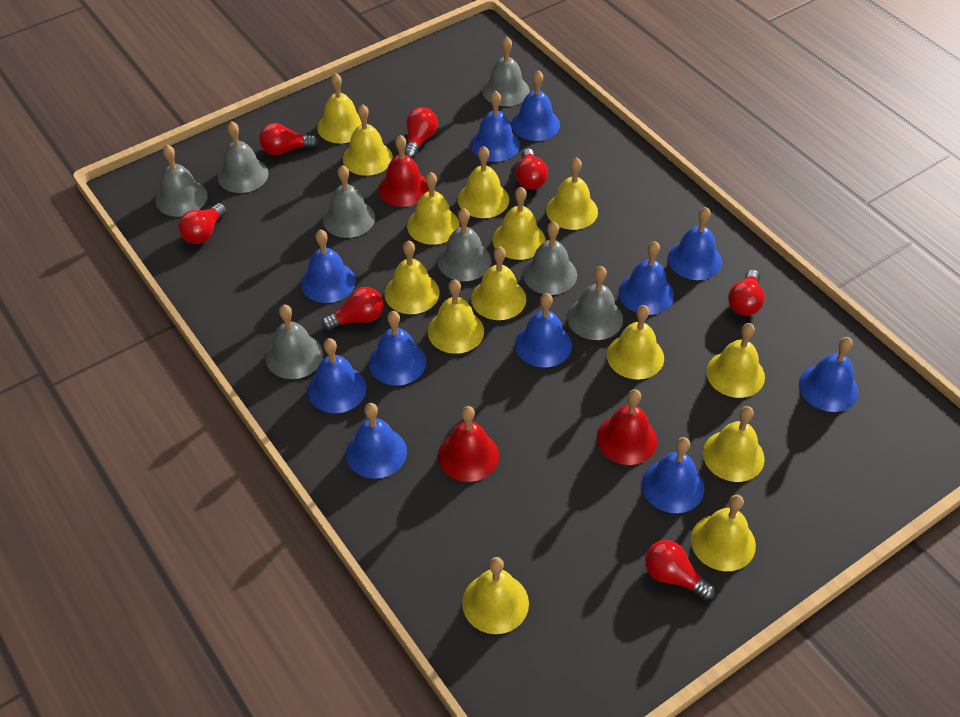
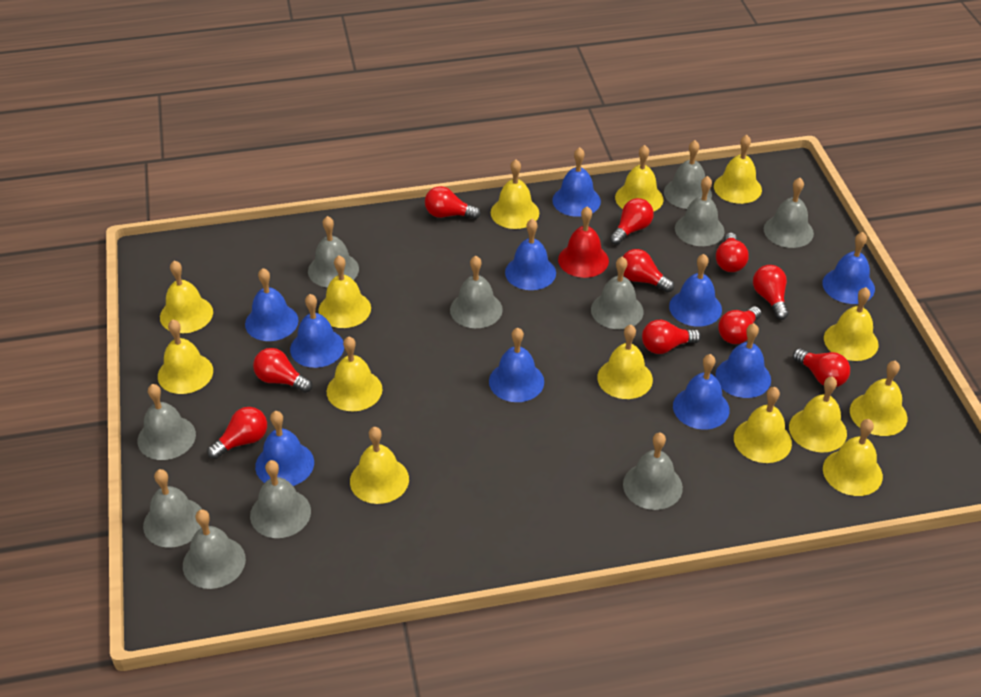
blue bell: 11 -> 10
grey bell: 8 -> 11
red bell: 3 -> 1
red light bulb: 7 -> 10

